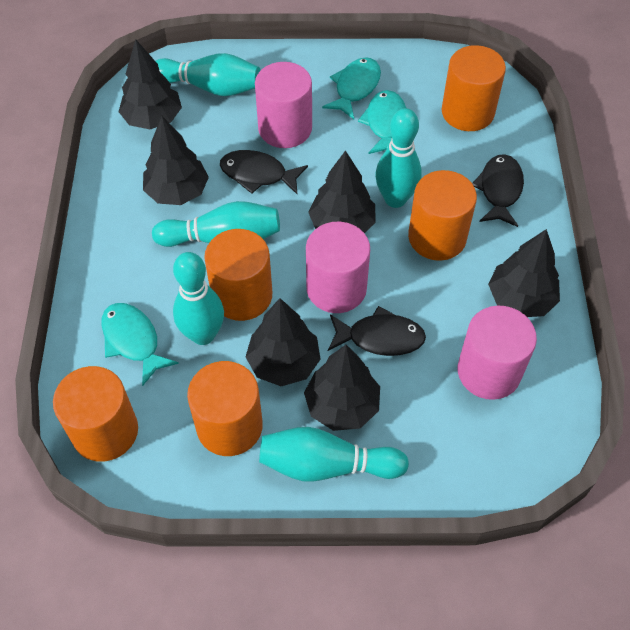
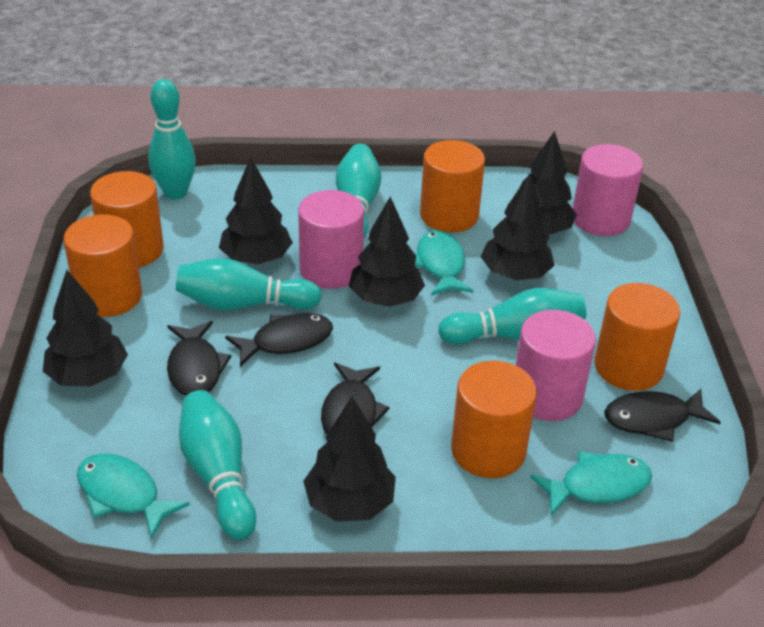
black fish: 3 -> 4

